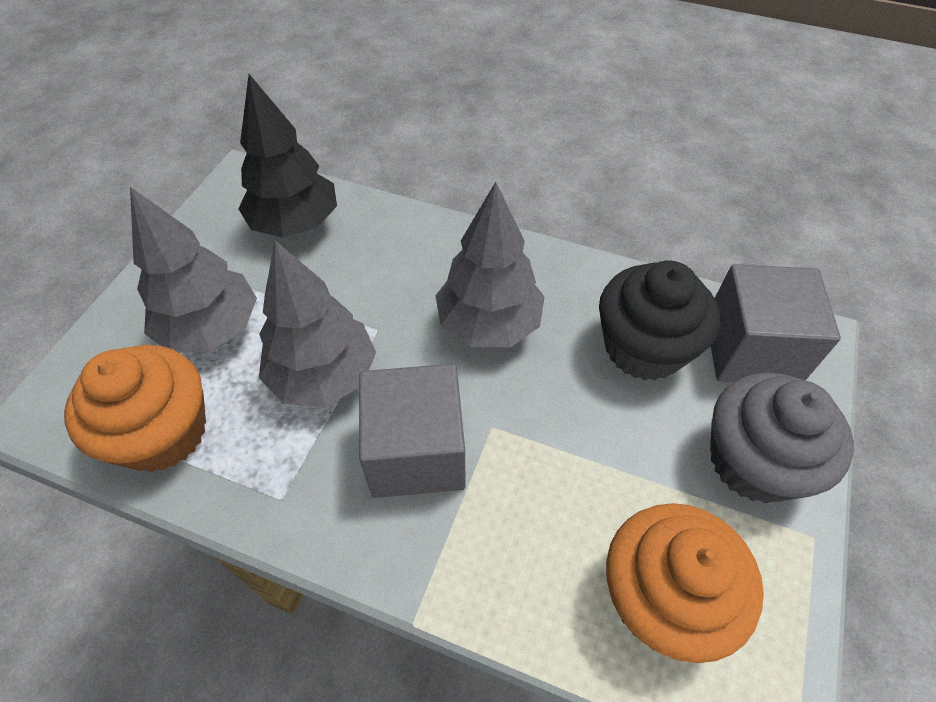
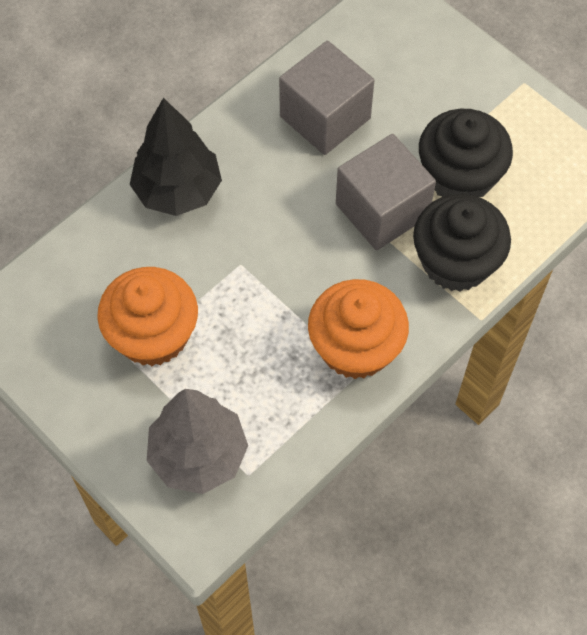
black cupcake: 1 -> 2
grey cupcake: 1 -> 0
grey tree: 3 -> 1

